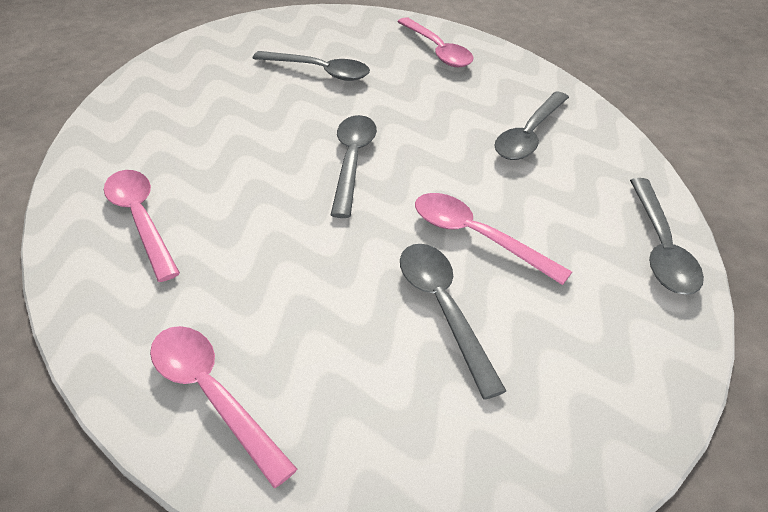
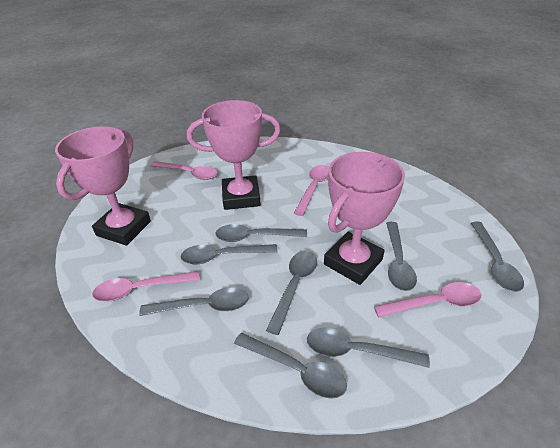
grey spoon: 5 -> 8
pink trophy: 0 -> 3

